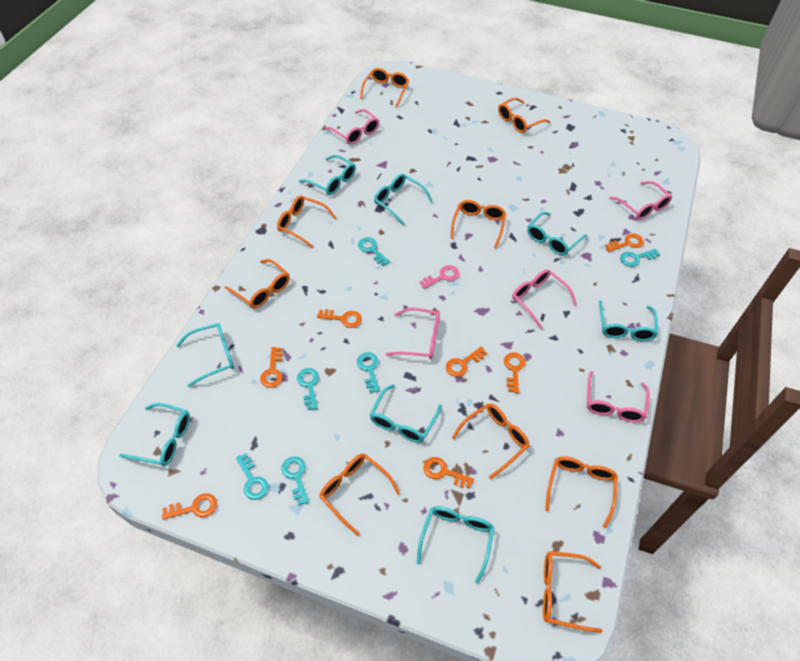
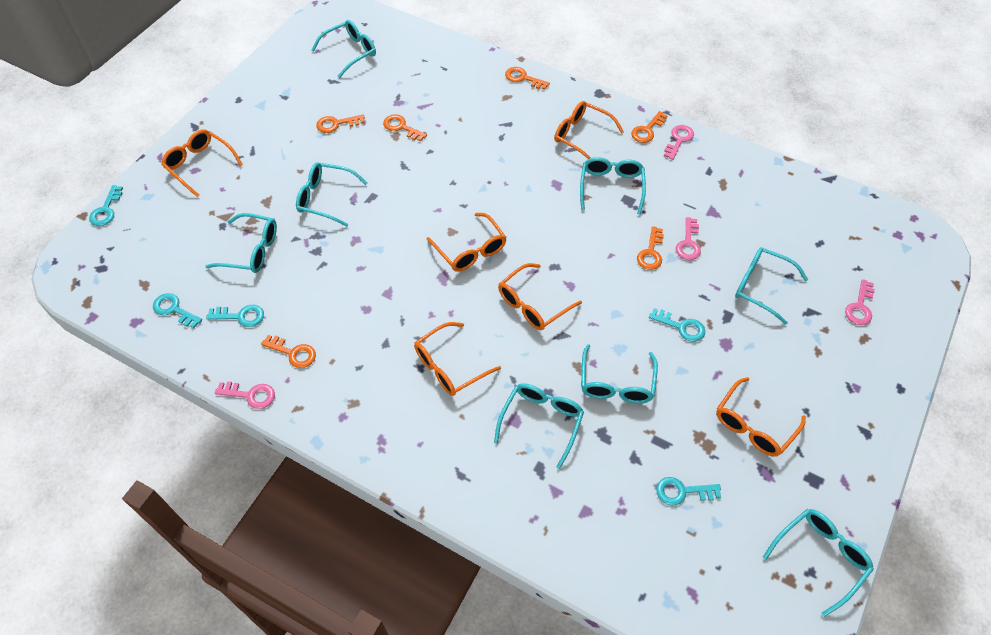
orange glasses: 9 -> 6
orange key: 7 -> 6
pink glasses: 5 -> 0
pink key: 1 -> 4
turquoise key: 6 -> 5

